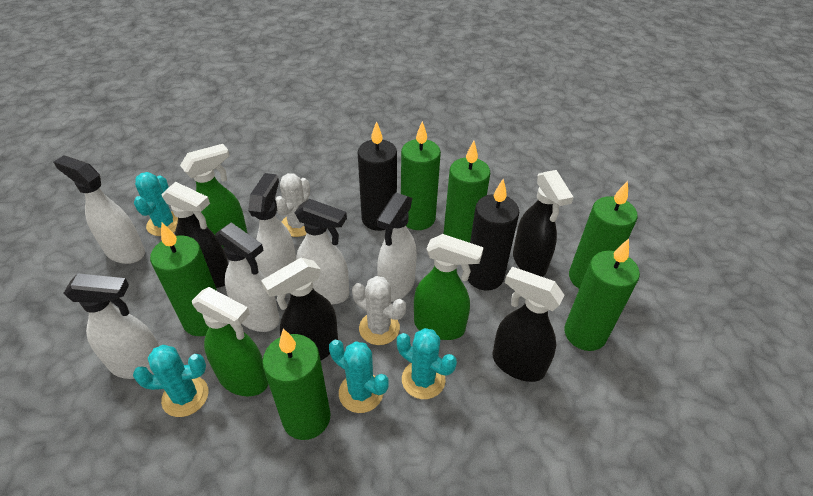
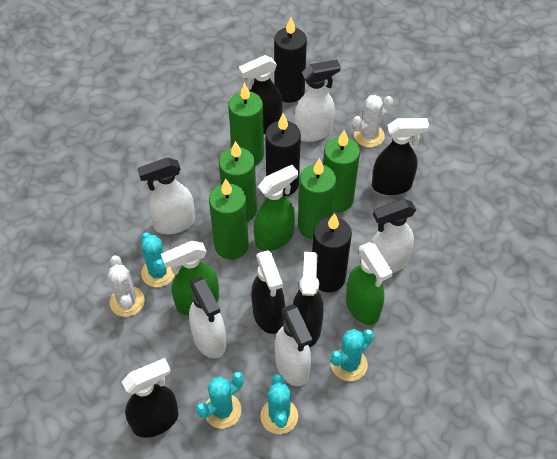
black candle: 2 -> 3
black spray bottle: 4 -> 5
green candle: 6 -> 5
white spray bottle: 6 -> 5

